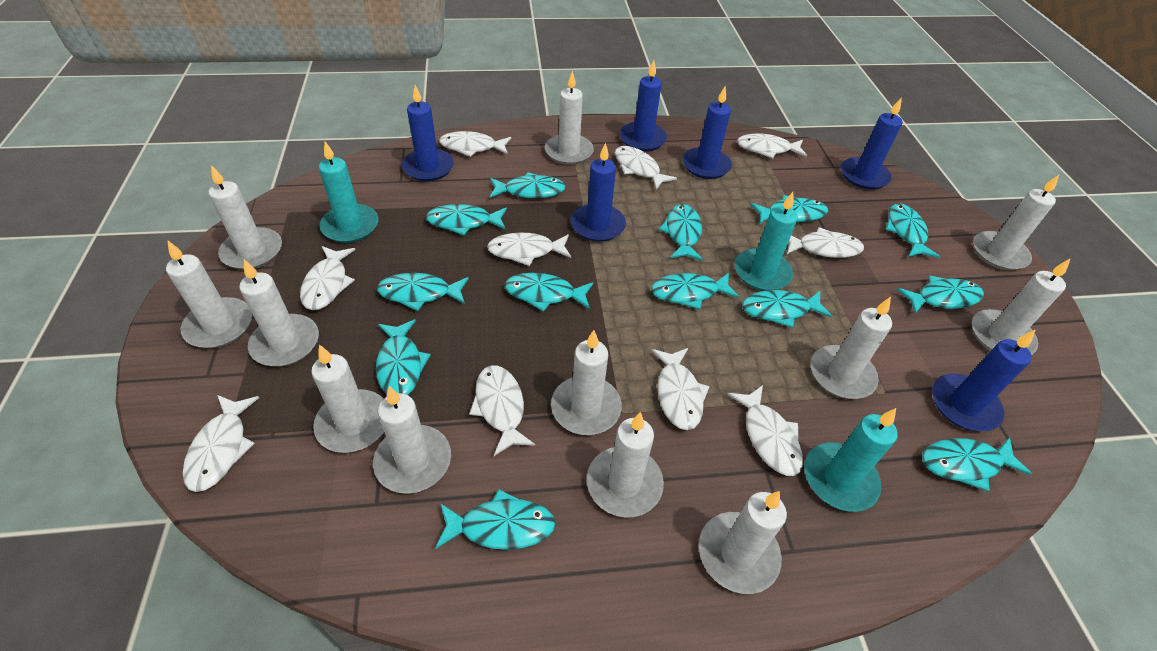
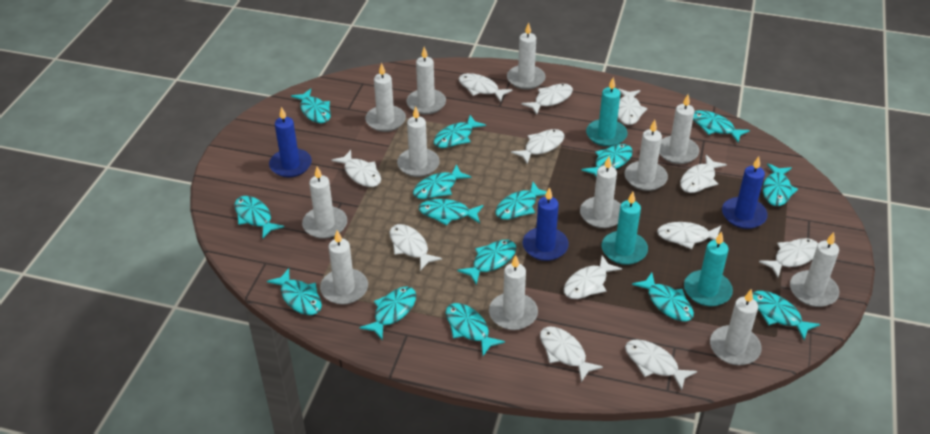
blue candle: 6 -> 3
turquoise fish: 13 -> 15
white fish: 10 -> 12

